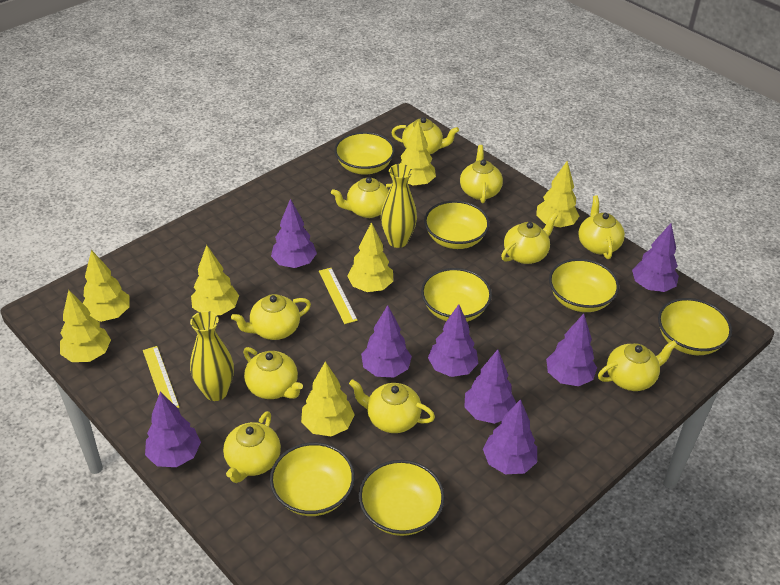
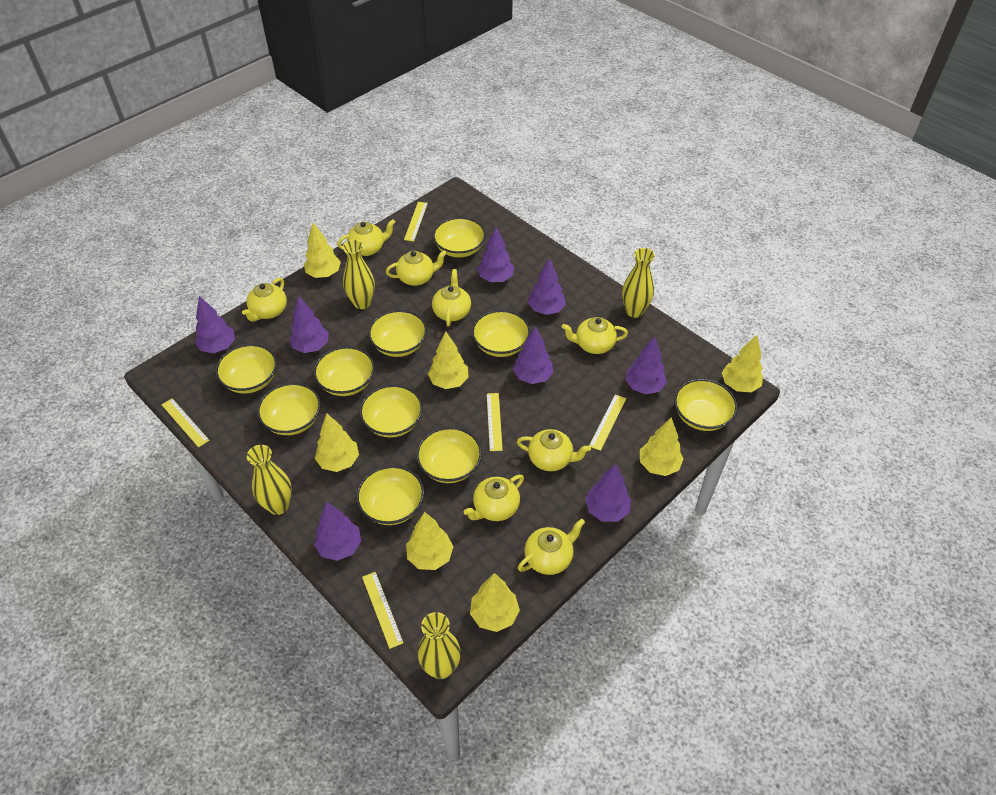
yellow bowl: 7 -> 10
yellow ruler: 2 -> 5
yellow teapot: 10 -> 8
yellow vase: 2 -> 4

